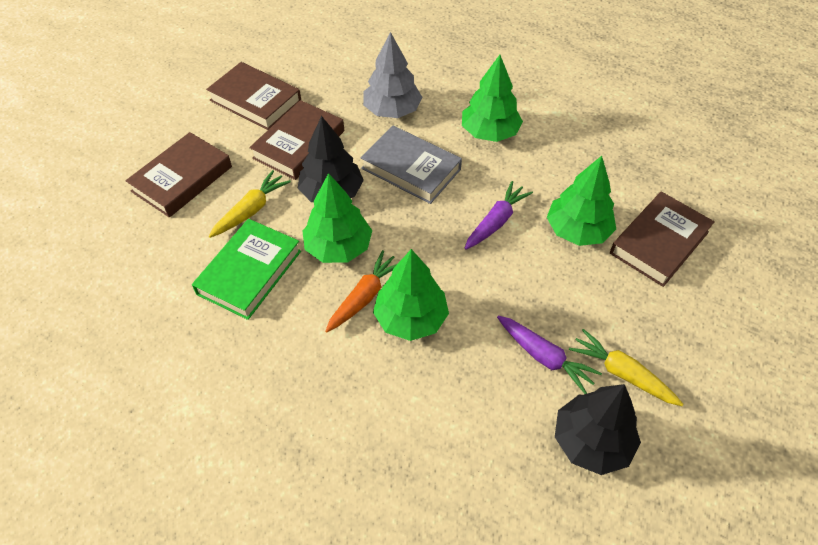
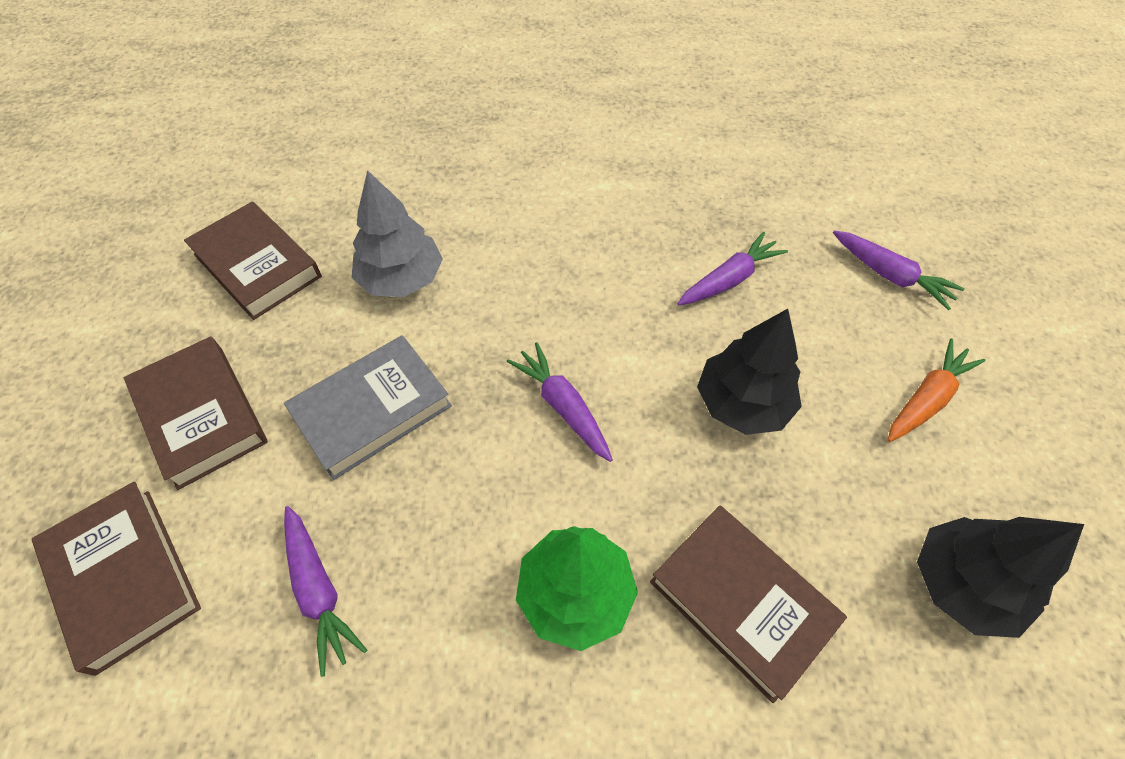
green book: 1 -> 0
green tree: 4 -> 1
purple carrot: 2 -> 4
yellow carrot: 2 -> 0

